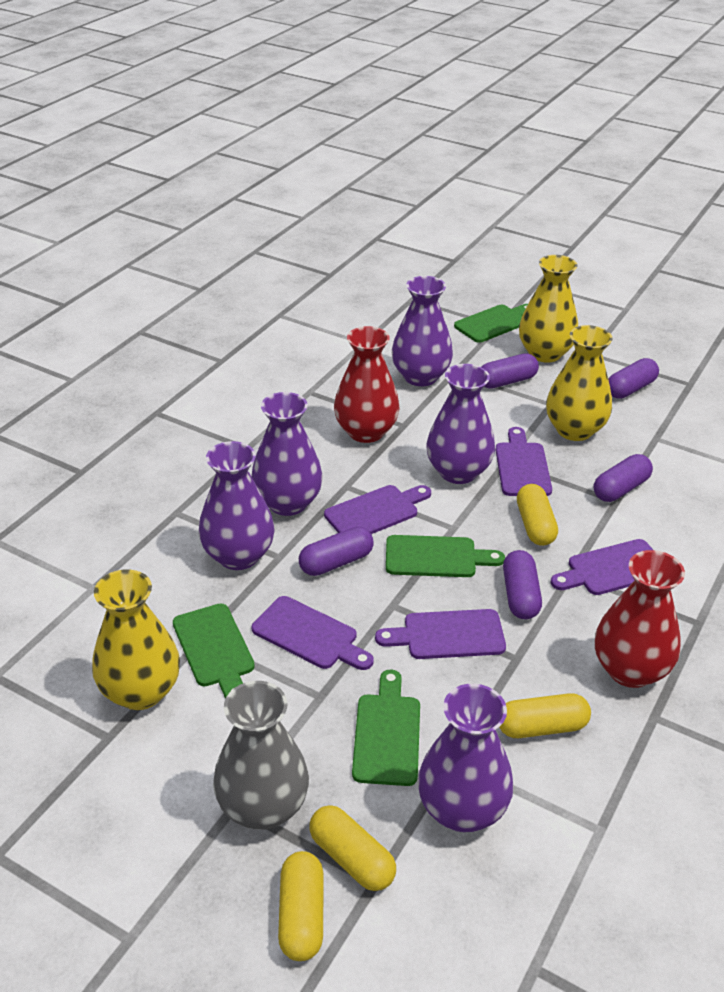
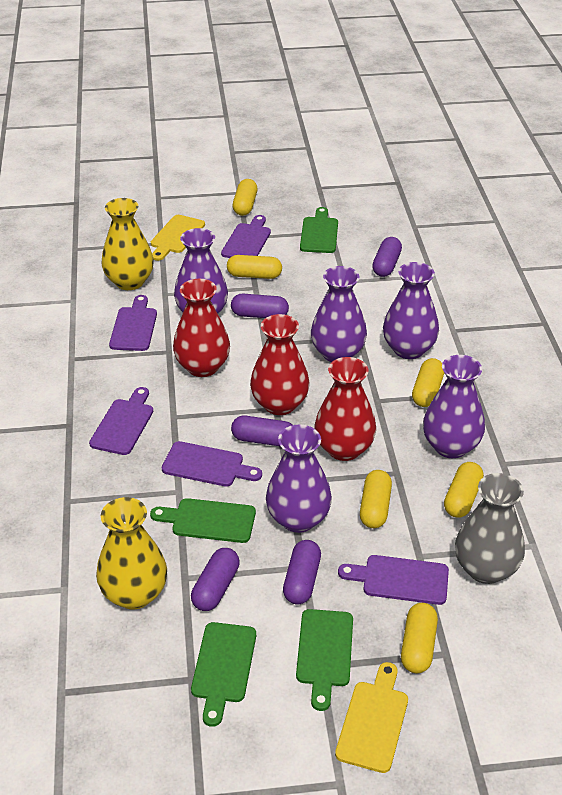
red vase: 2 -> 3
yellow capsule: 4 -> 6
yellow cutting board: 0 -> 2
yellow vase: 3 -> 2

